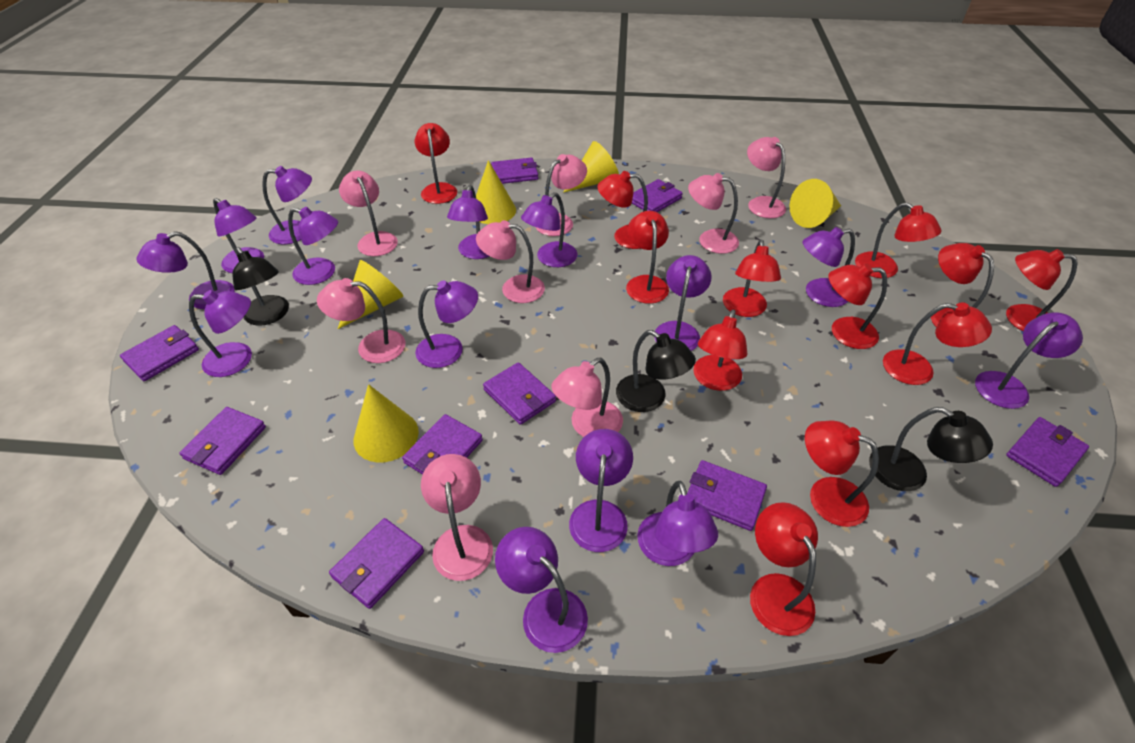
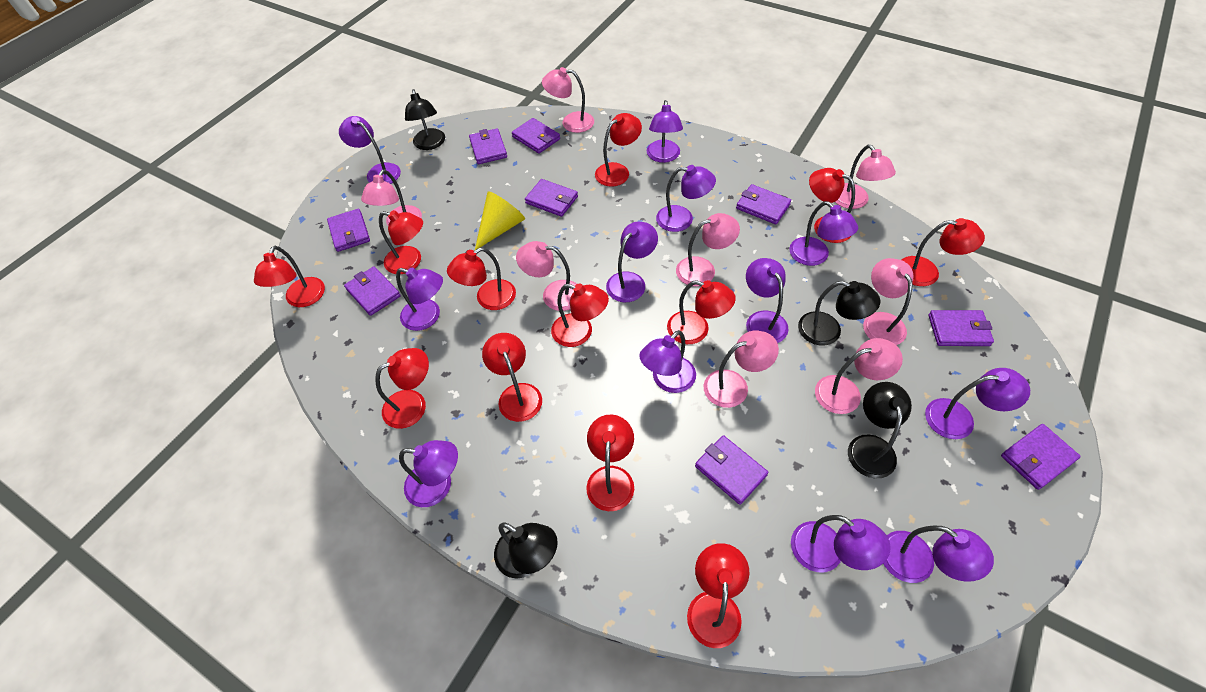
black lamp: 3 -> 4
purple lamp: 14 -> 12
yellow cone: 5 -> 1

